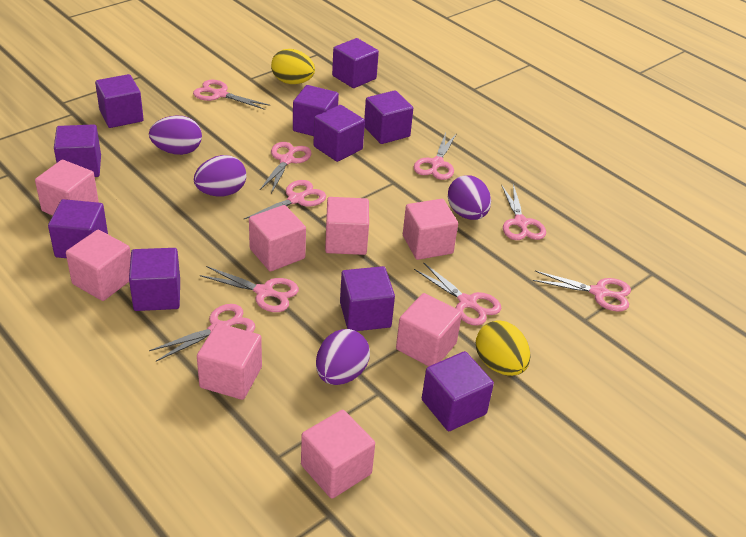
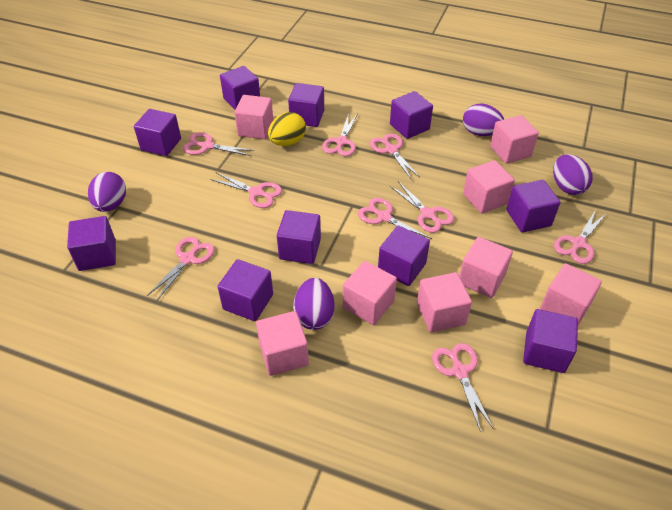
yellow egg: 2 -> 1

